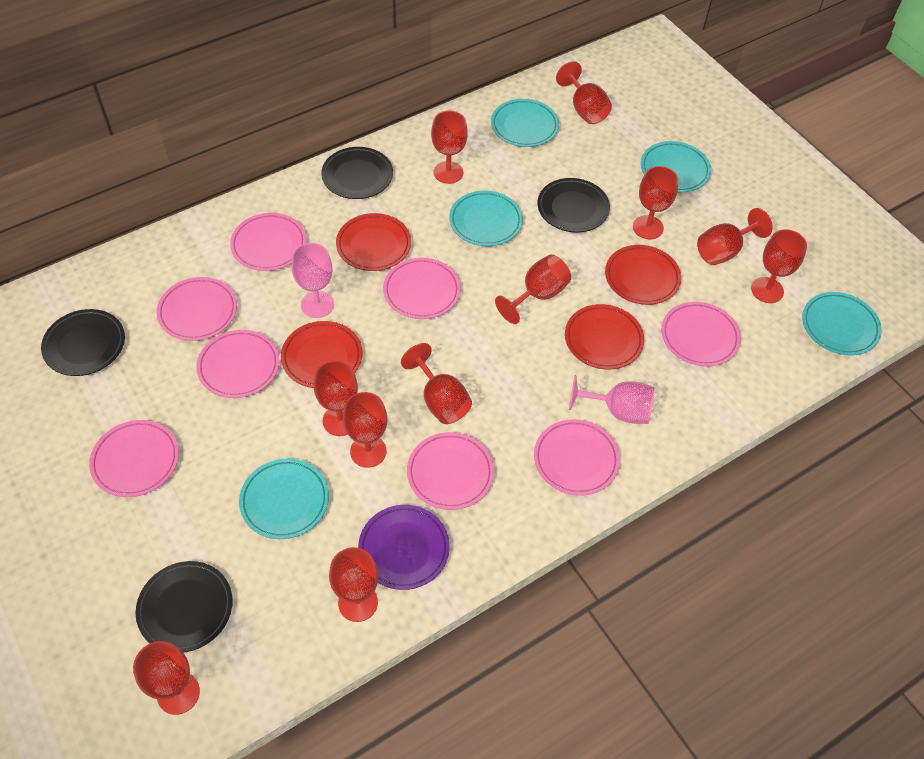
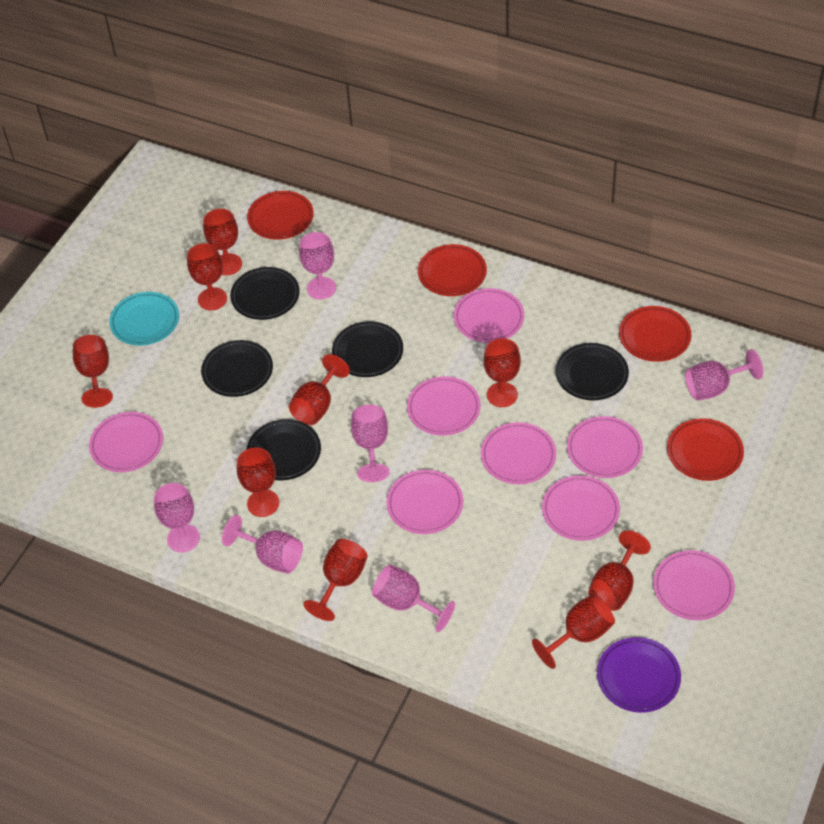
black plate: 4 -> 5
pink goblet: 2 -> 6
red goblet: 11 -> 9
turquoise plate: 5 -> 1

